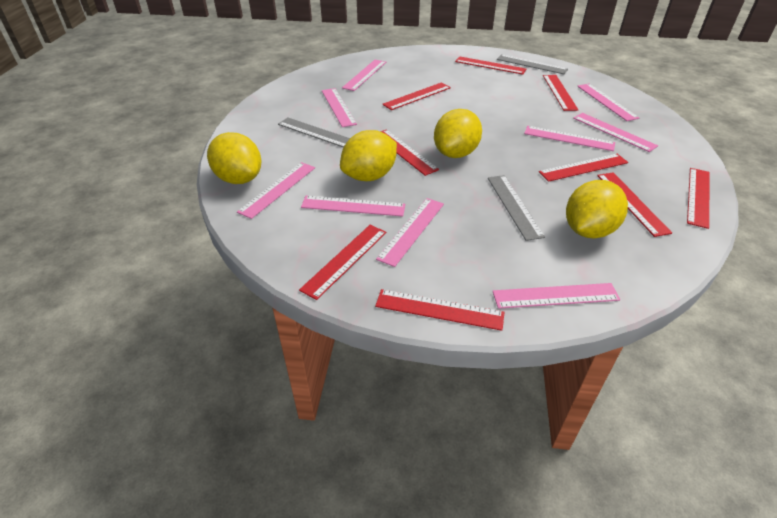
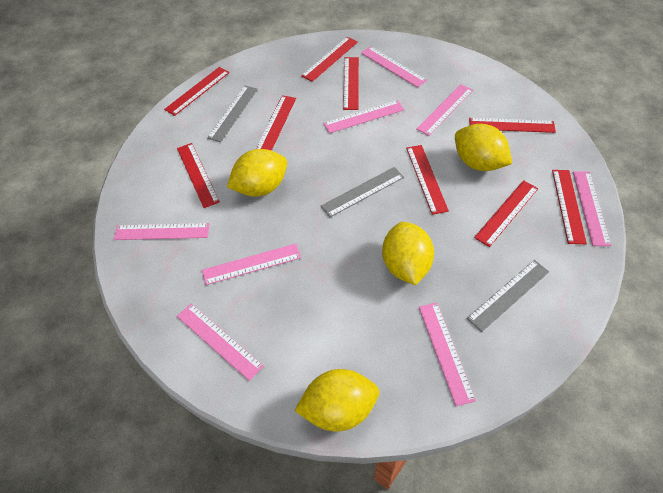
pink ruler: 9 -> 8

